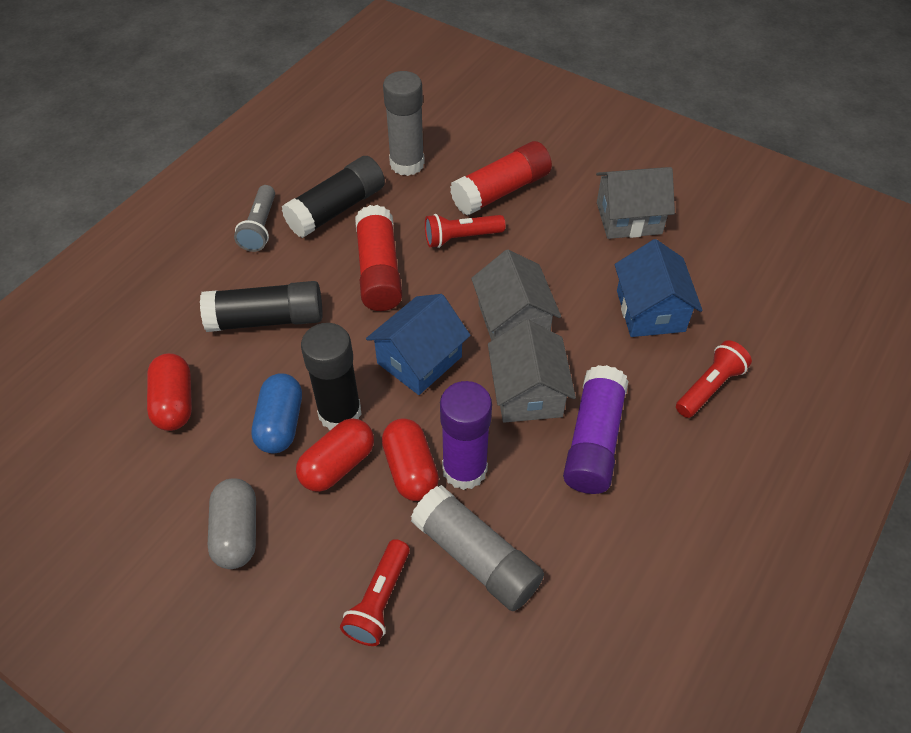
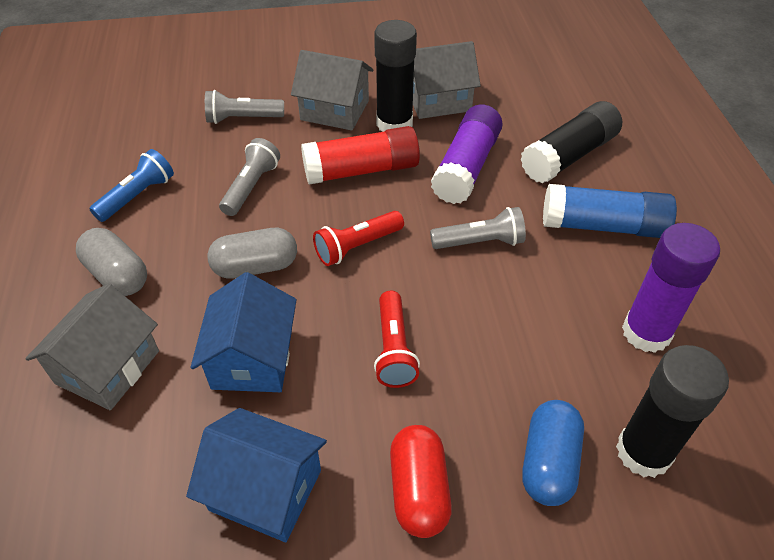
blue flashlight: 0 -> 1
blue glue stick: 0 -> 1
grey capsule: 1 -> 2
grey flashlight: 1 -> 3
grey glue stick: 2 -> 0
red capsule: 3 -> 1
red flashlight: 3 -> 2
red glue stick: 2 -> 1

